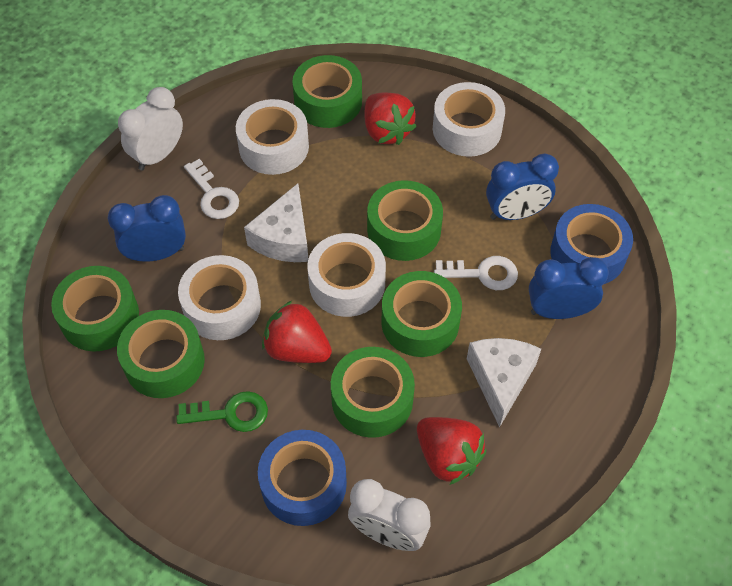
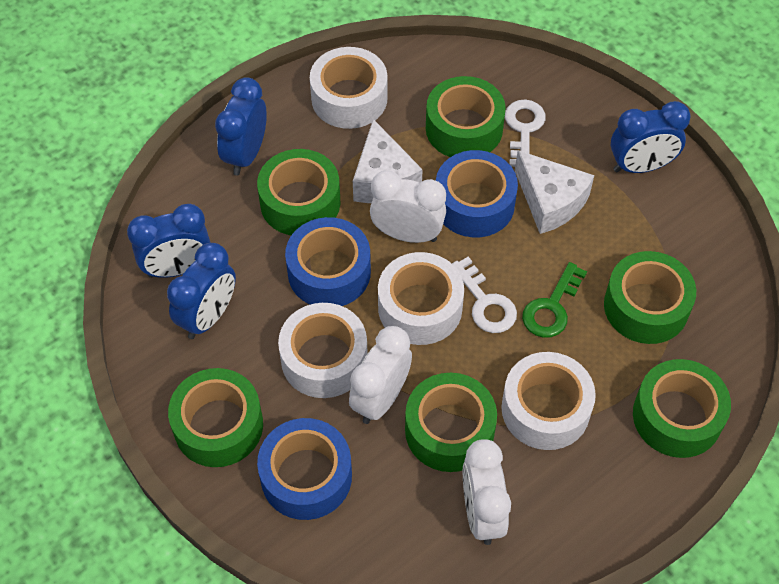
blue clock: 3 -> 4
blue tape: 2 -> 3
red strawberry: 3 -> 0
white clock: 2 -> 3

